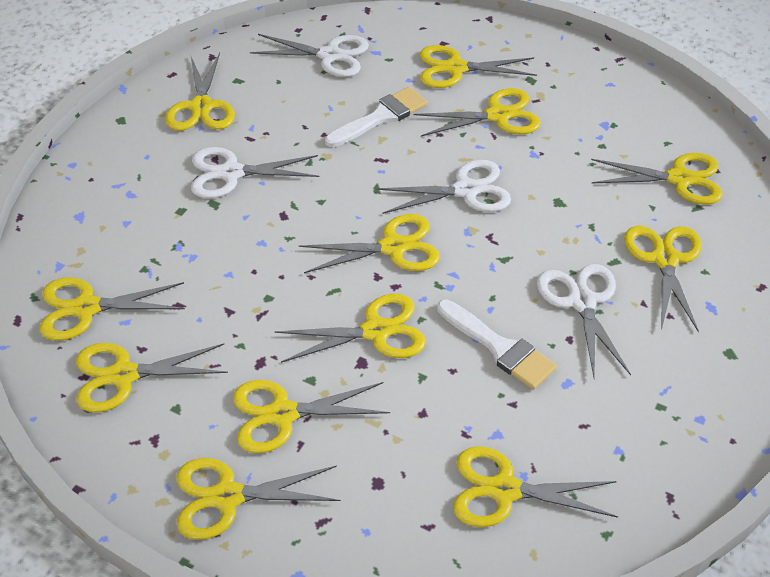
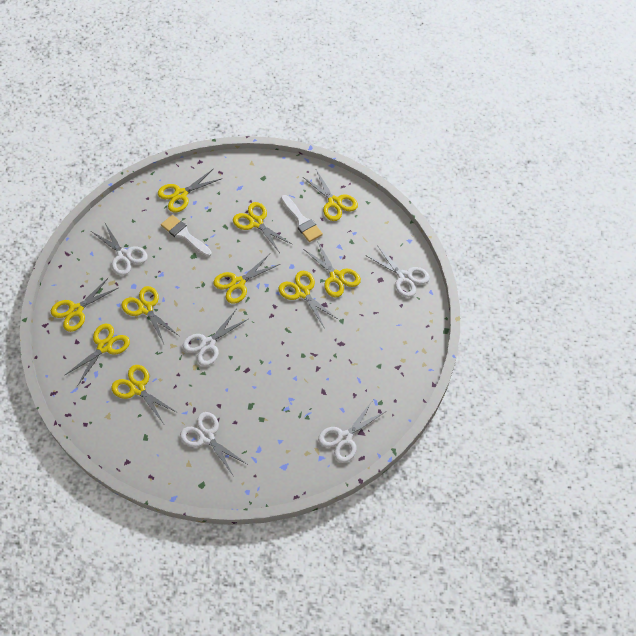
white scissors: 4 -> 5
yellow scissors: 12 -> 10

